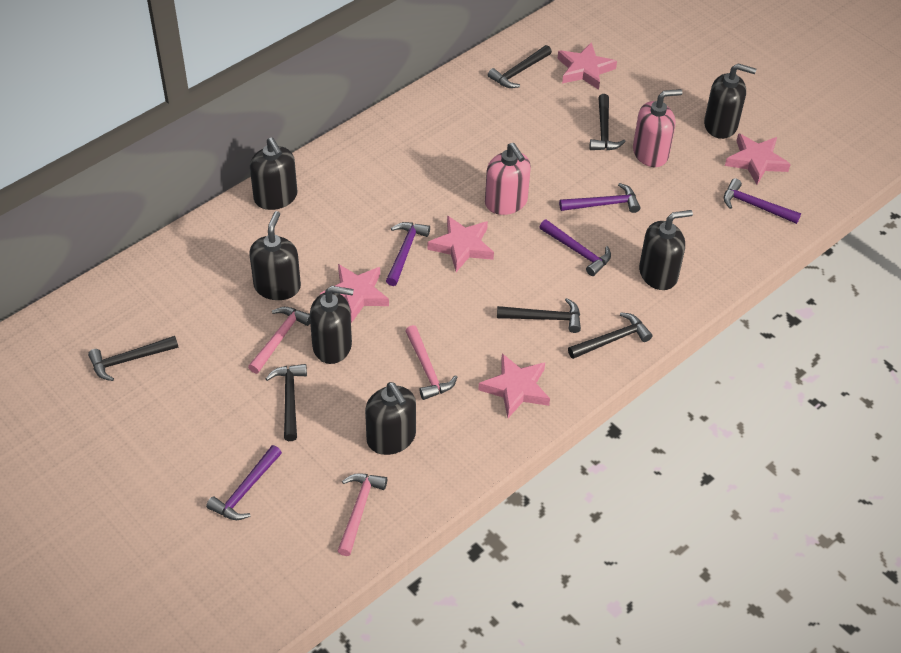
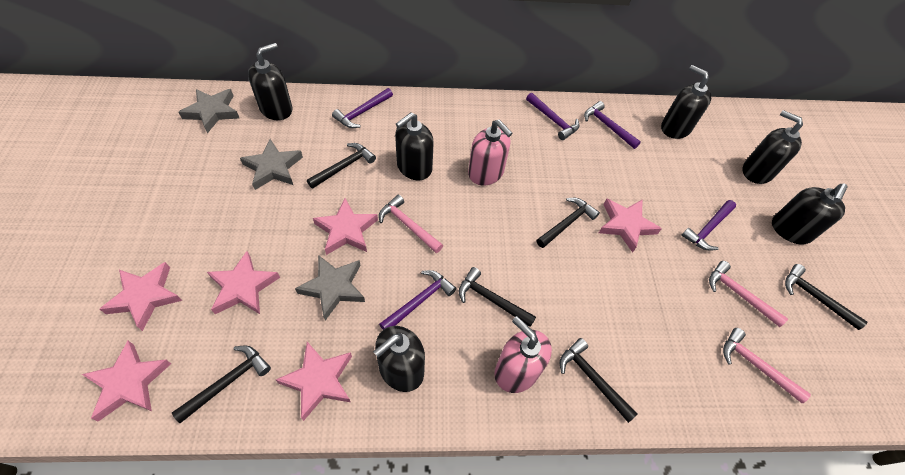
grey star: 0 -> 3
pink star: 5 -> 6

